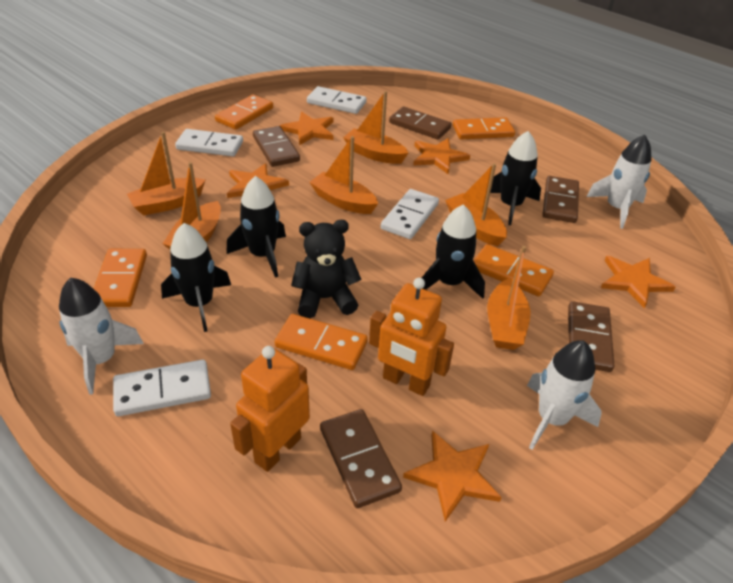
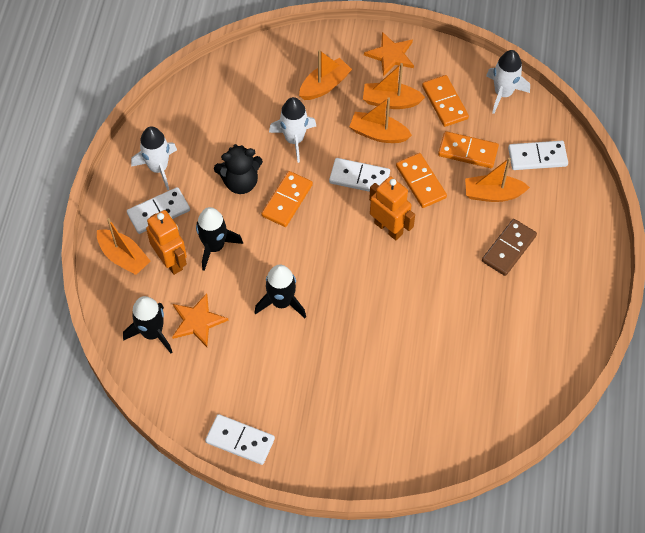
black rocket: 4 -> 3
brown domino: 5 -> 1
orange boat: 6 -> 5
orange domino: 5 -> 4
orange star: 5 -> 2

